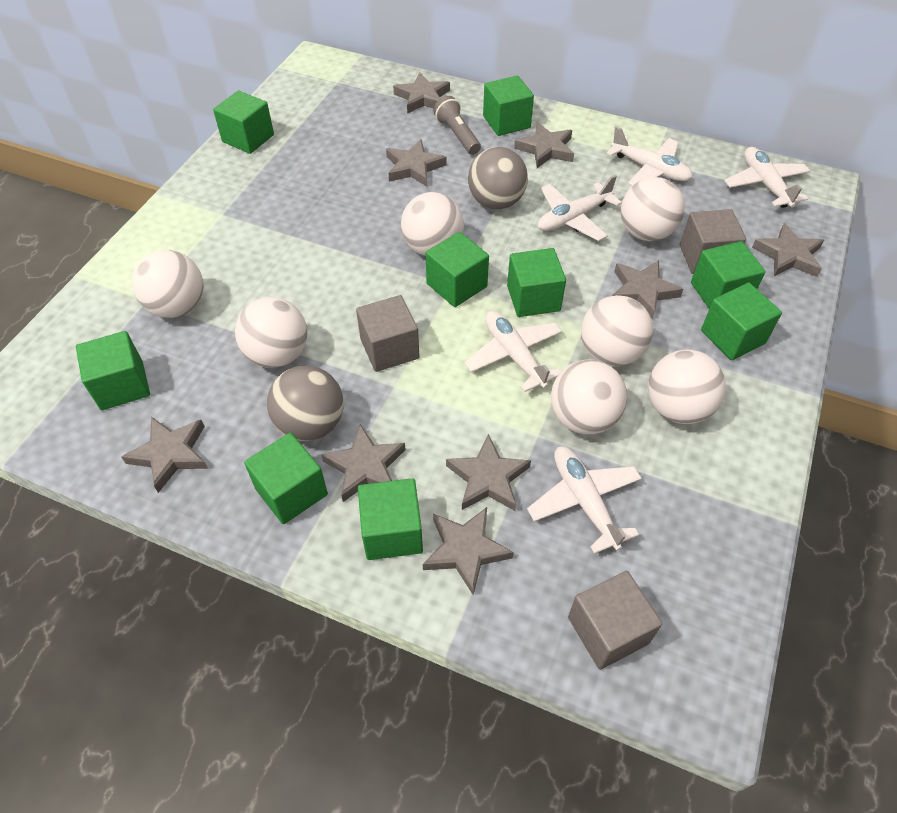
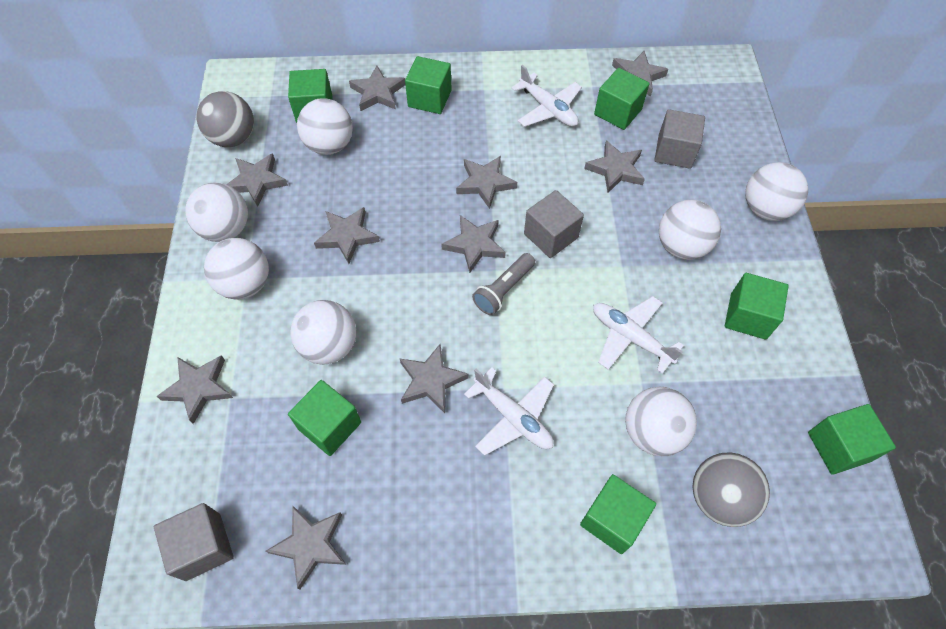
green cube: 9 -> 7
grey star: 9 -> 10
white plane: 5 -> 3

